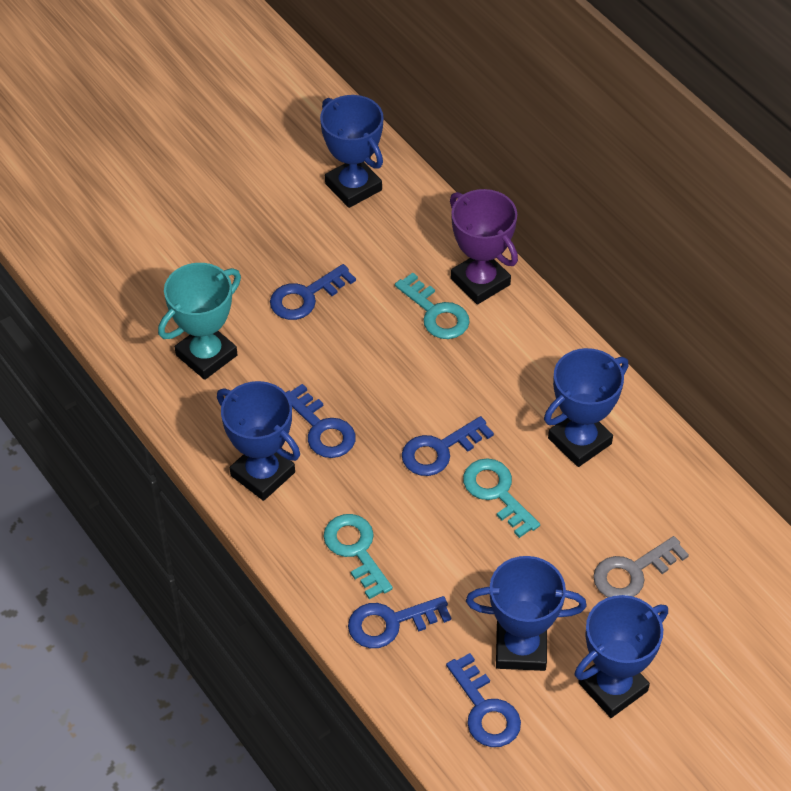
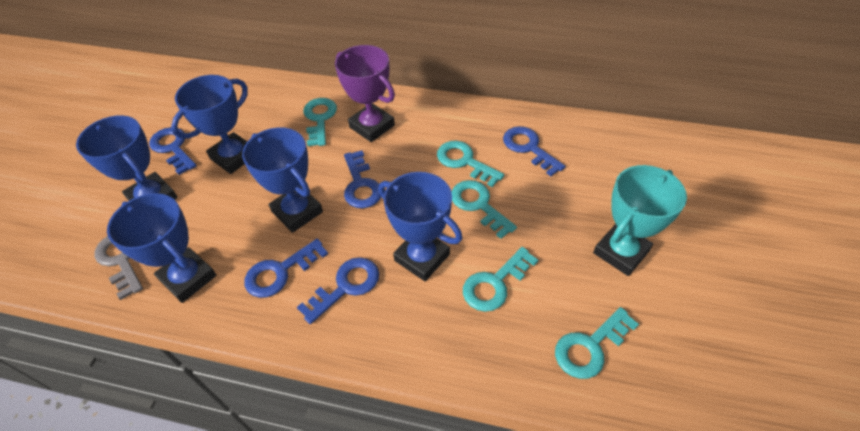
turquoise key: 3 -> 5

